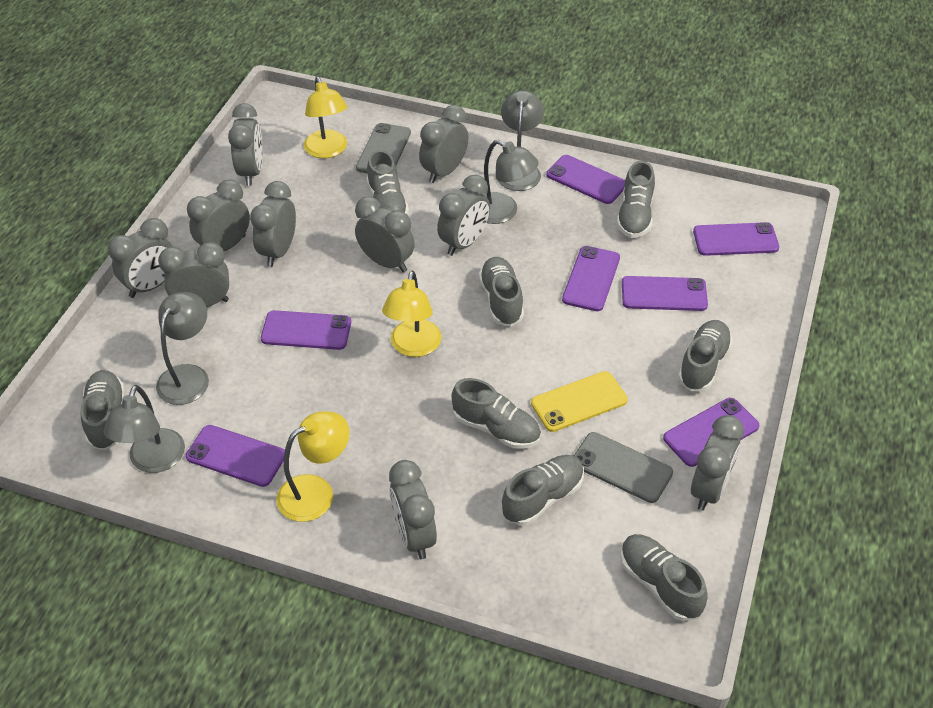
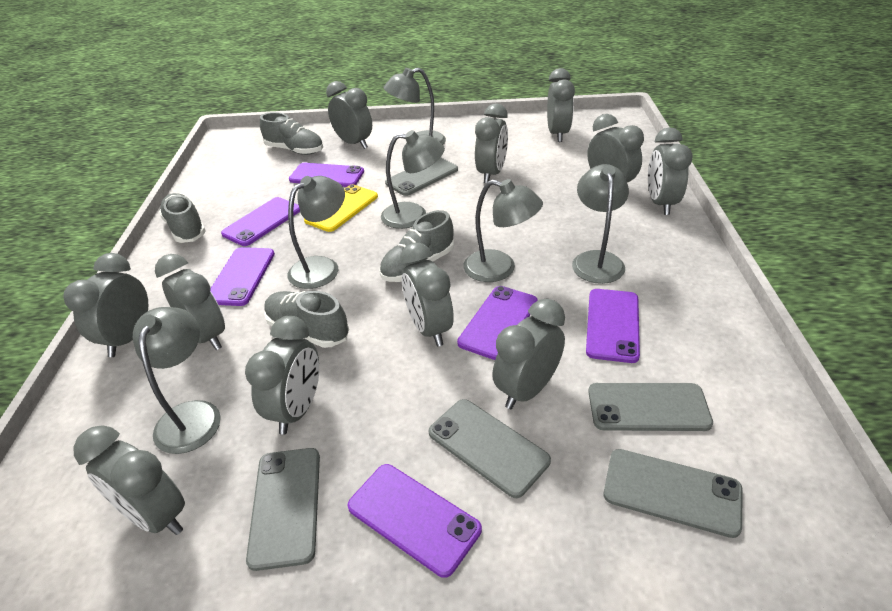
grey clock: 10 -> 11
grey lamp: 4 -> 6
grey phone: 2 -> 5
grey shoe: 8 -> 4
purple phone: 7 -> 6
yellow lamp: 3 -> 0

